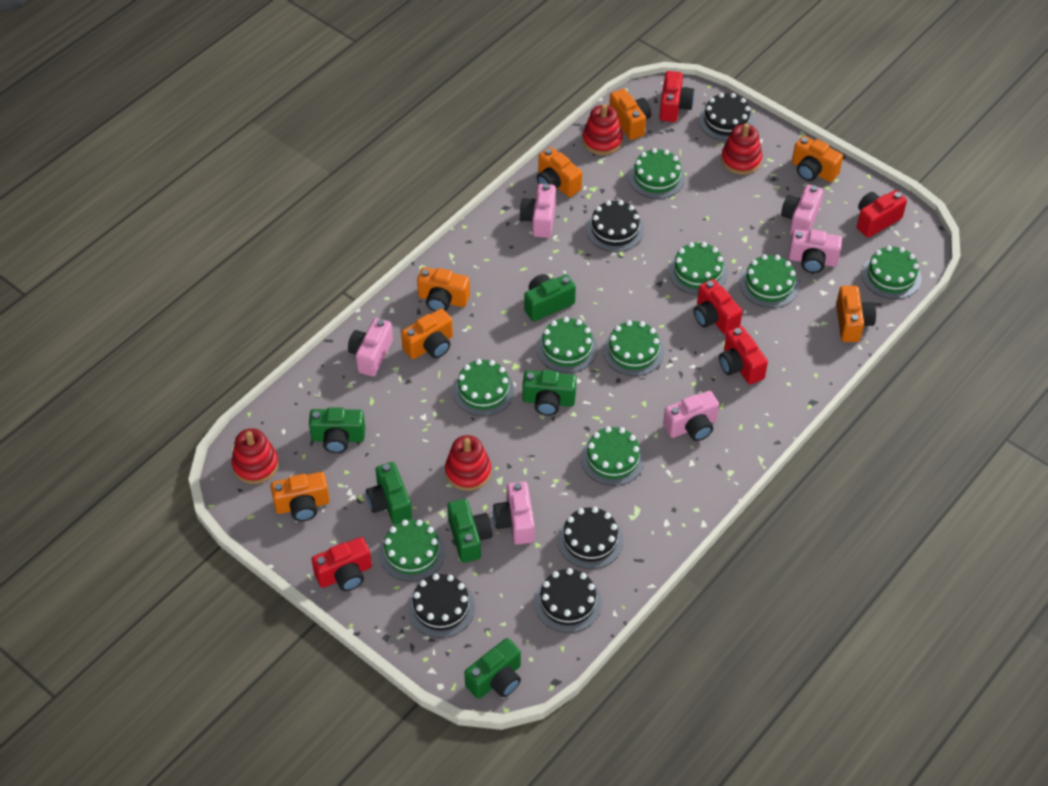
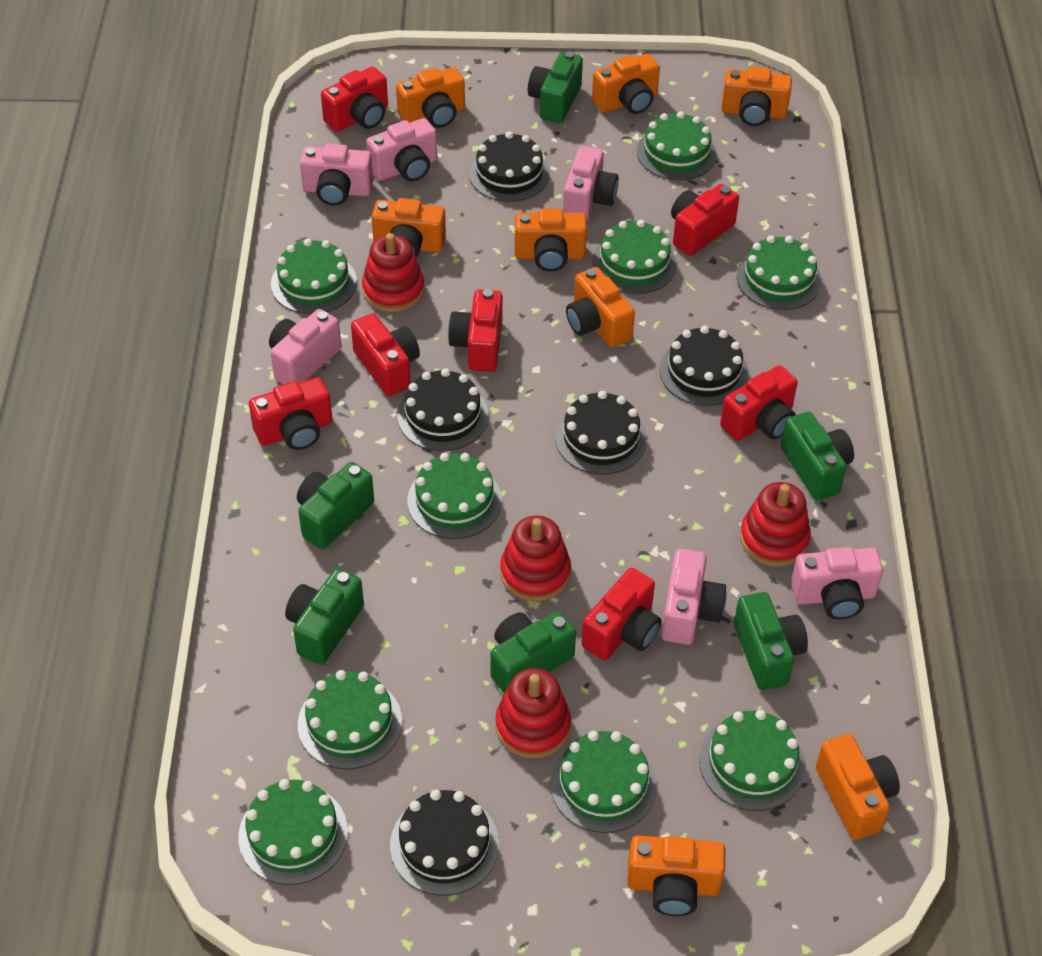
orange camera: 7 -> 8
red camera: 5 -> 7

